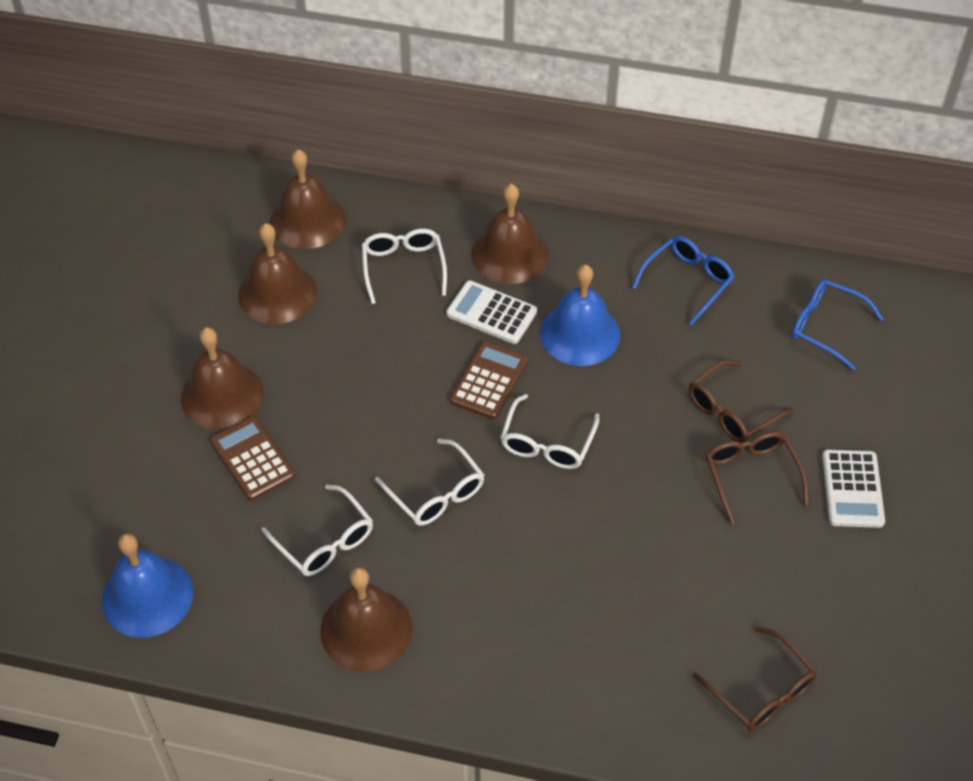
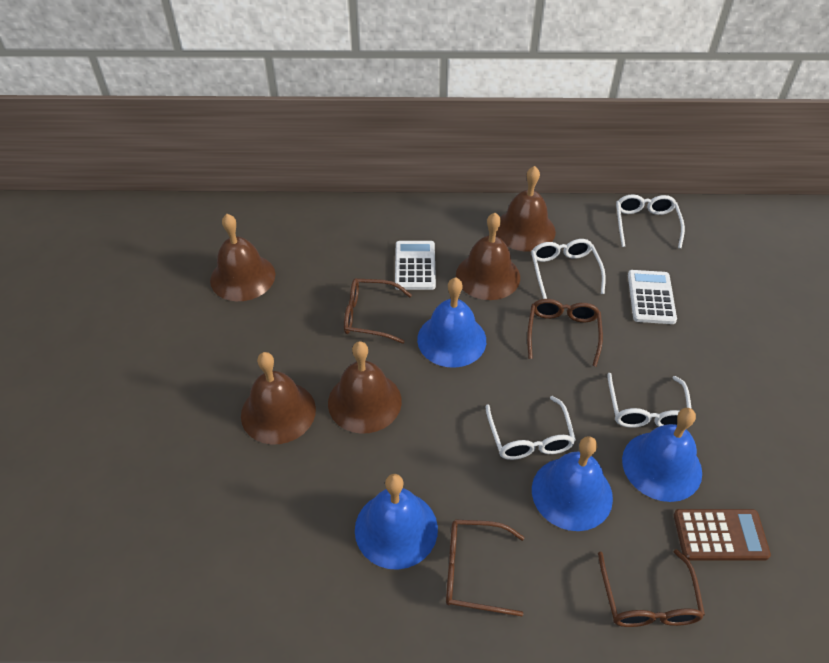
blue bell: 2 -> 4
blue glasses: 2 -> 0
brown calculator: 2 -> 1
brown glasses: 3 -> 4

